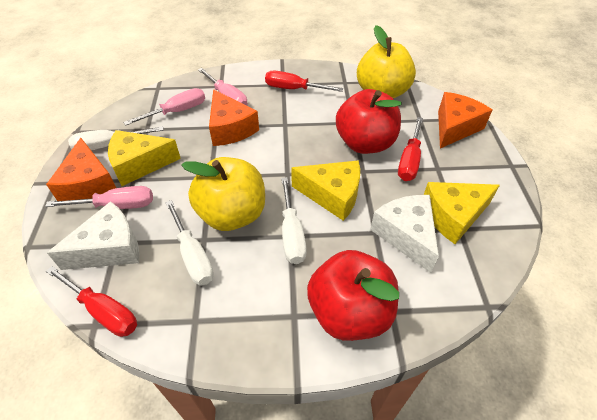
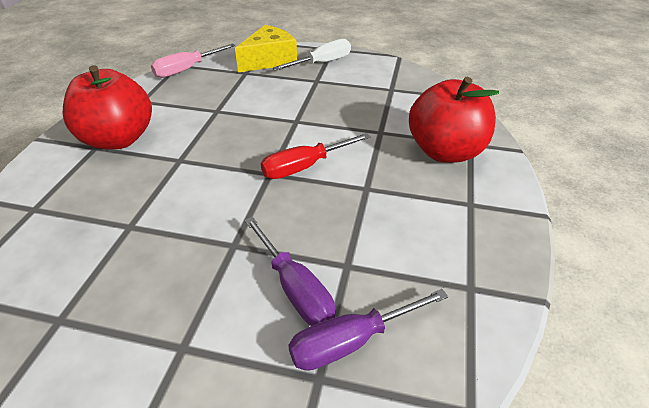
orange cheese: 3 -> 0
pink screwdriver: 3 -> 1
purple screwdriver: 0 -> 2
red screwdriver: 3 -> 1
white cheese: 2 -> 0
white screwdriver: 3 -> 1
yellow apple: 2 -> 0
yellow cheese: 3 -> 1

